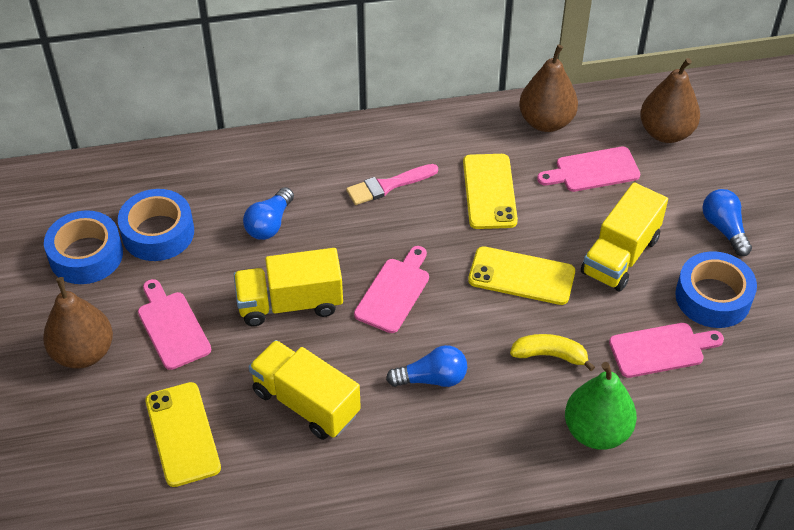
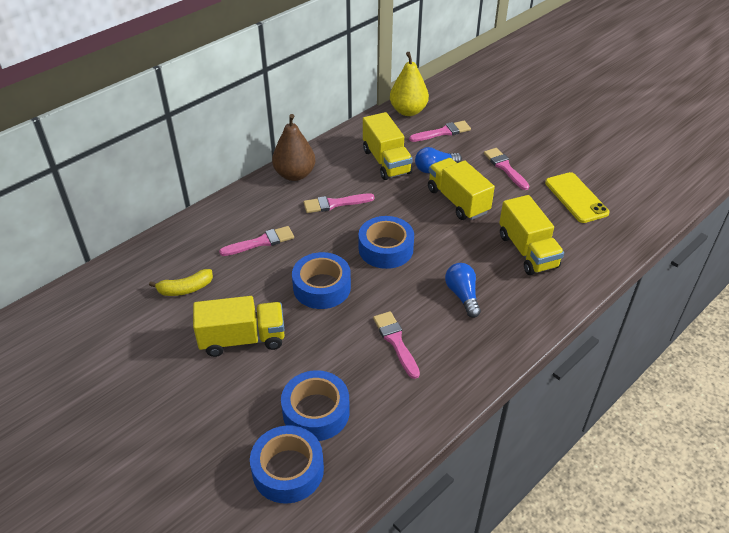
blue light bulb: 3 -> 2
blue tape: 3 -> 4
brown pear: 3 -> 1
green pear: 1 -> 0
pink brush: 1 -> 5
pink cutting board: 4 -> 0
yellow pear: 0 -> 1
yellow phone: 3 -> 1
yellow truck: 3 -> 4

